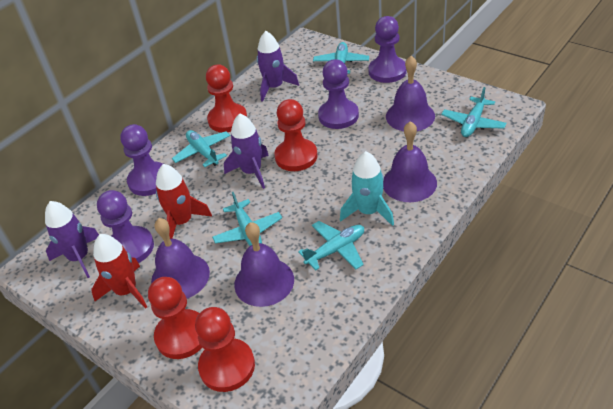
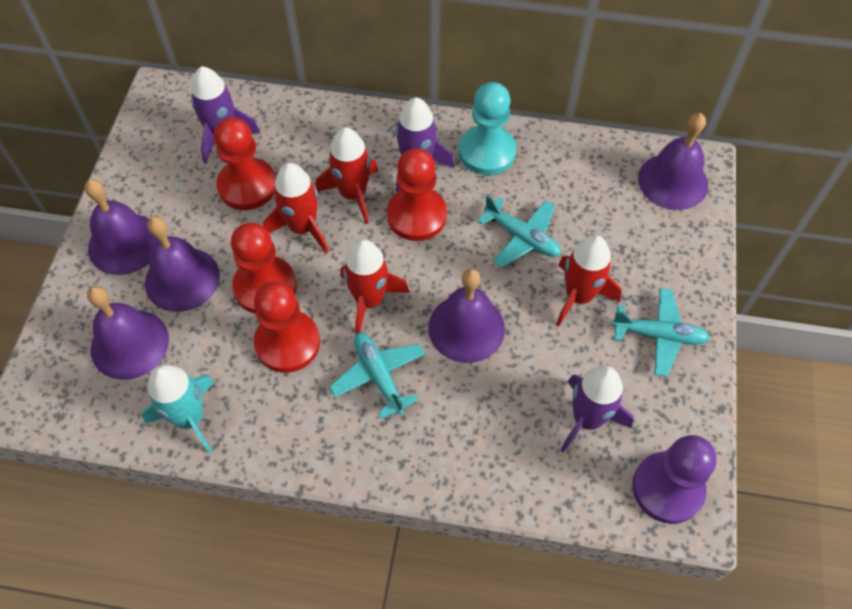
purple bell: 4 -> 5
purple pawn: 4 -> 1
red rocket: 2 -> 4
turquoise pawn: 0 -> 1
turquoise plane: 5 -> 3

